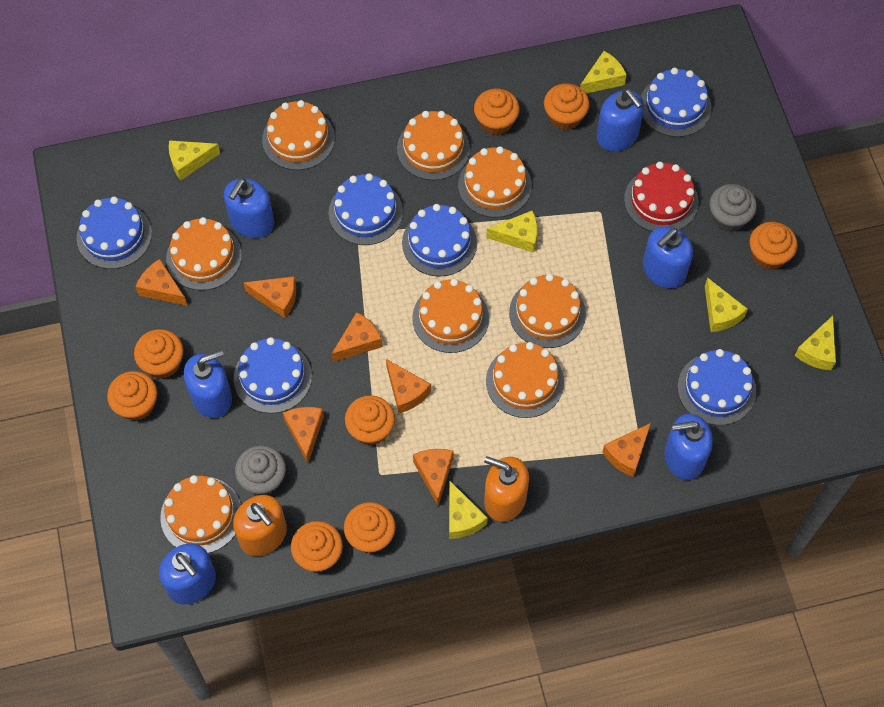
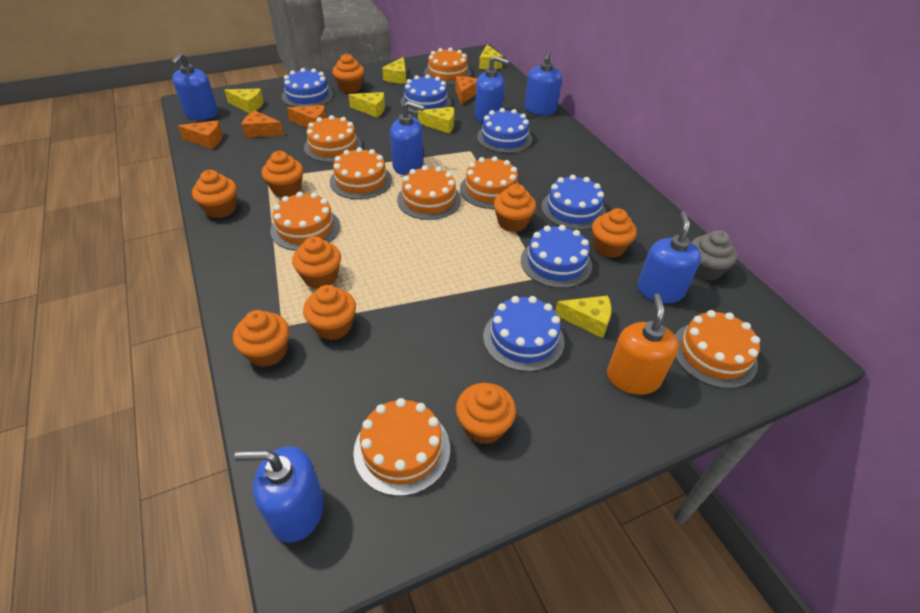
grey cupcake: 2 -> 1
orange cheese: 7 -> 4
orange cupcake: 8 -> 9
orange soap dispenser: 2 -> 1
red cake: 1 -> 0

